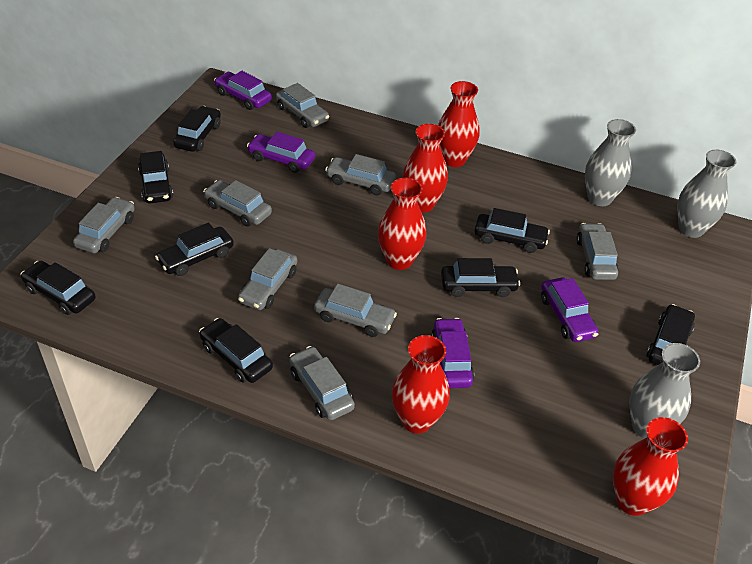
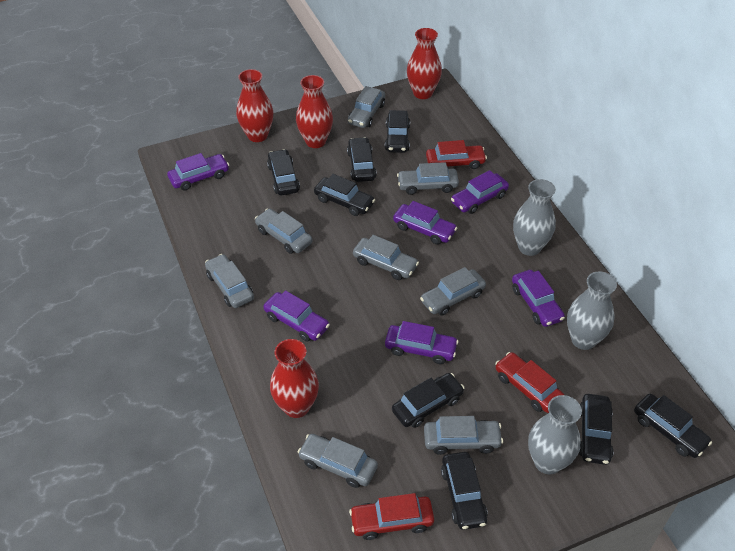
purple car: 4 -> 6
red car: 0 -> 3
red vase: 5 -> 4

